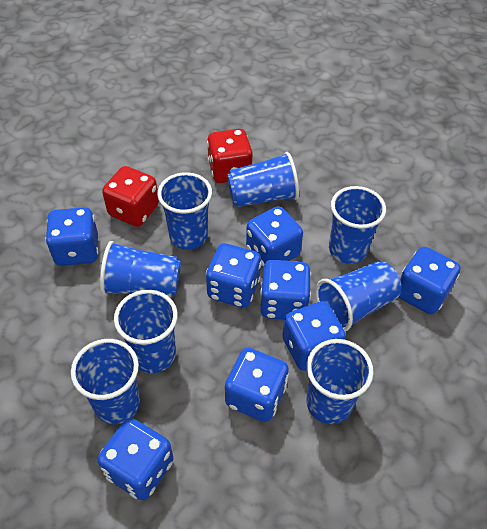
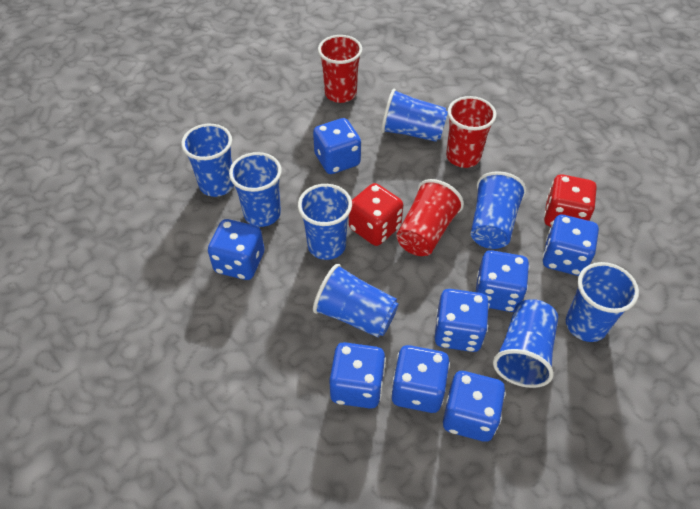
red cup: 0 -> 3

